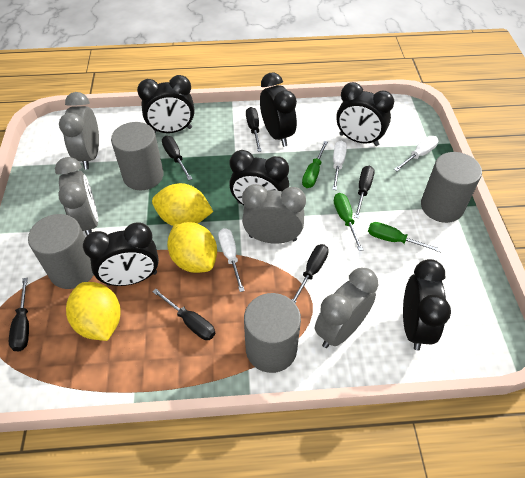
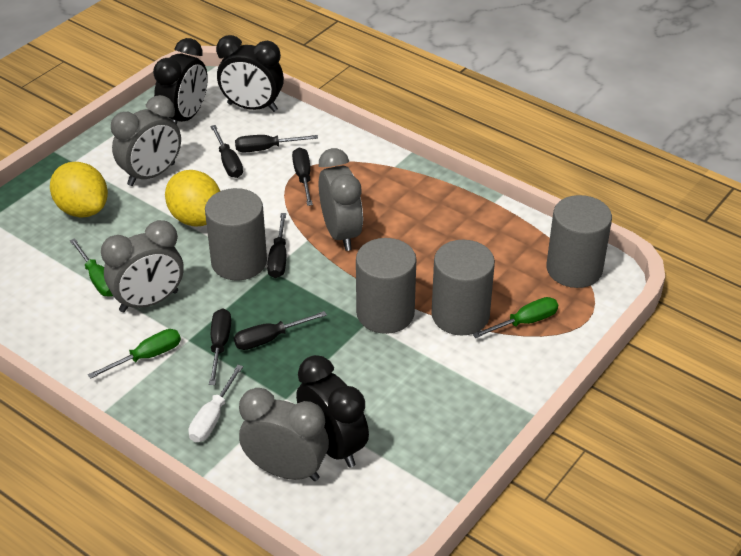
black clock: 6 -> 3
white screwdriver: 3 -> 1
yellow lemon: 3 -> 2

